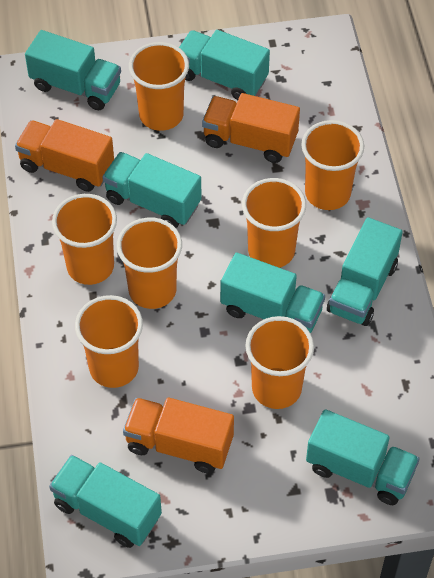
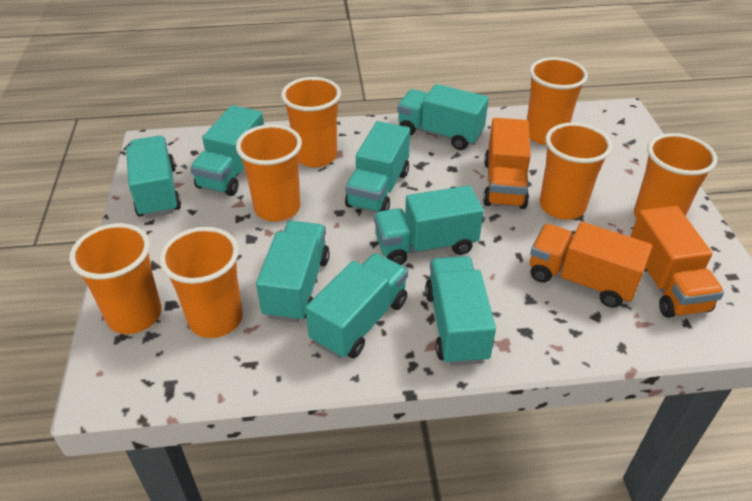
turquoise truck: 7 -> 8

